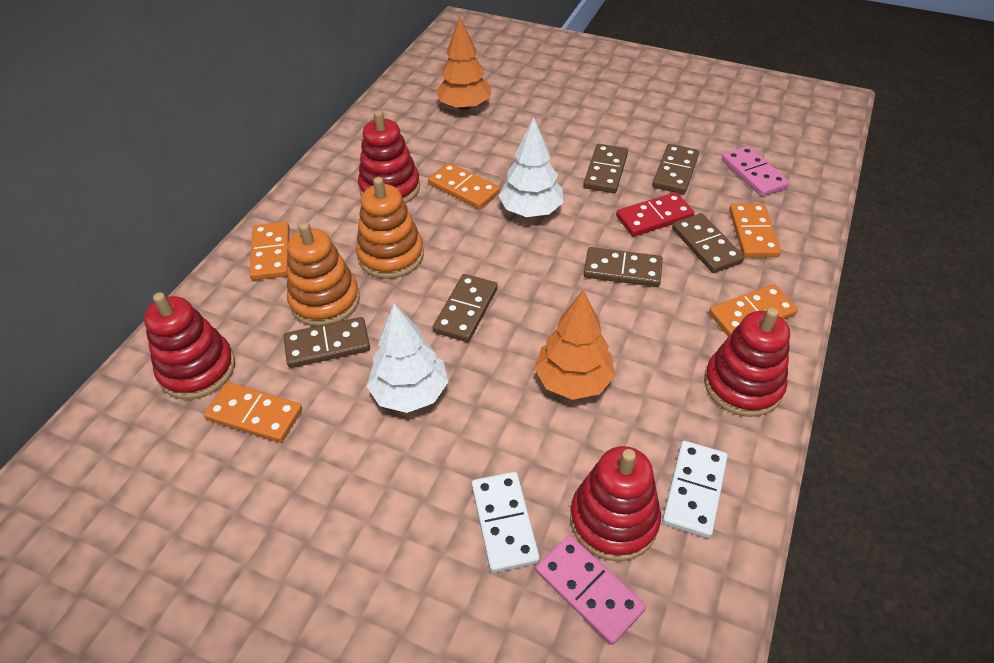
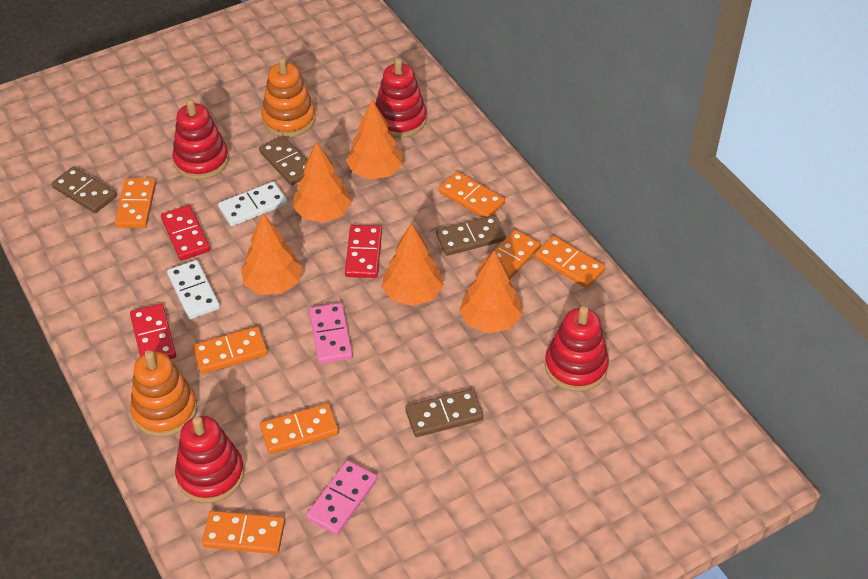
brown domino: 6 -> 4
orange domino: 5 -> 7
orange tree: 2 -> 5
red domino: 1 -> 3
white tree: 2 -> 0

